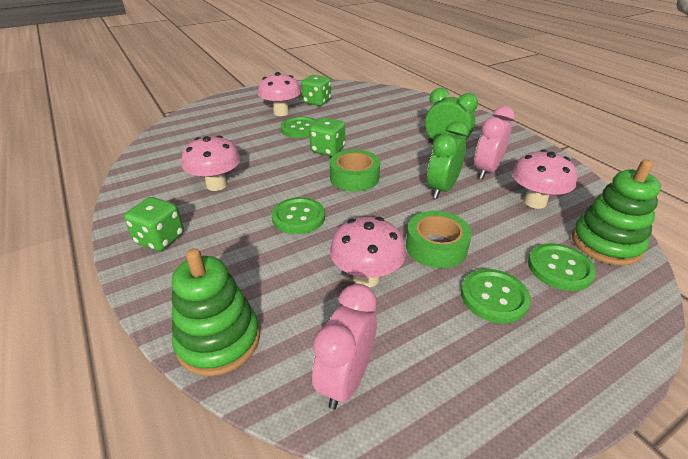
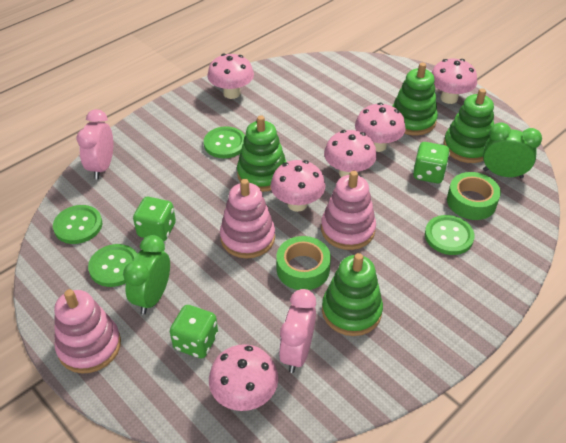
green stacking toy: 2 -> 4
pink mushroom: 4 -> 6
pink stacking toy: 0 -> 3

